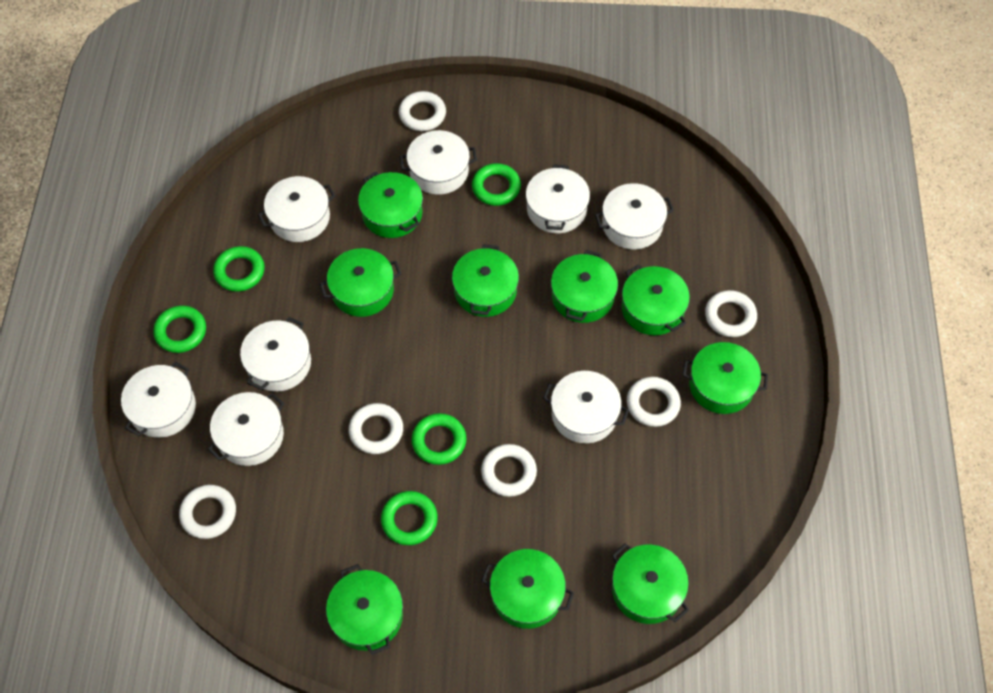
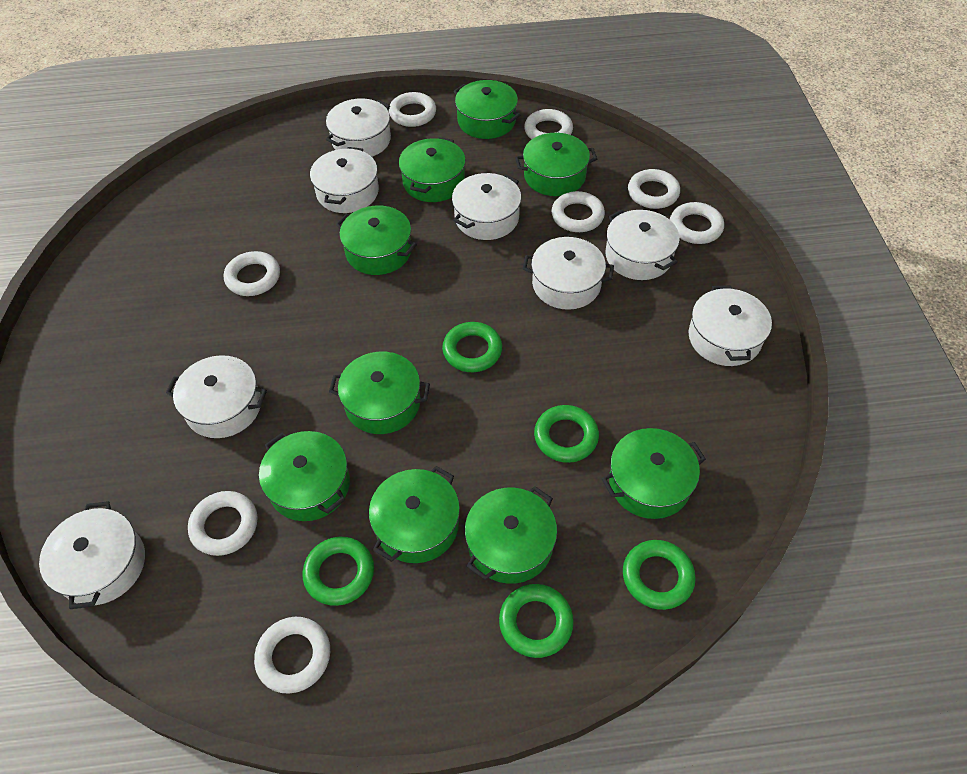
white ring: 6 -> 8

